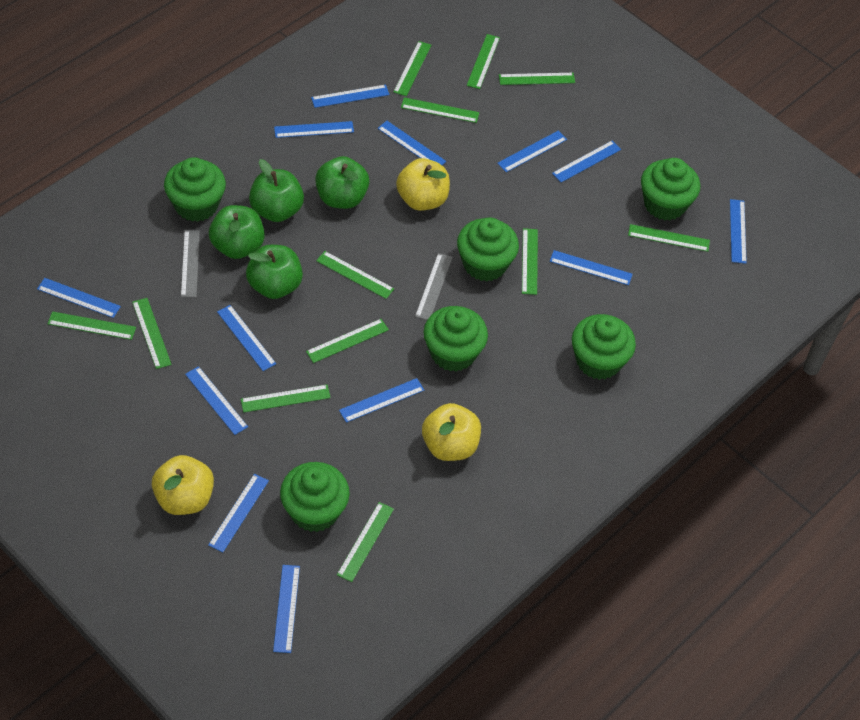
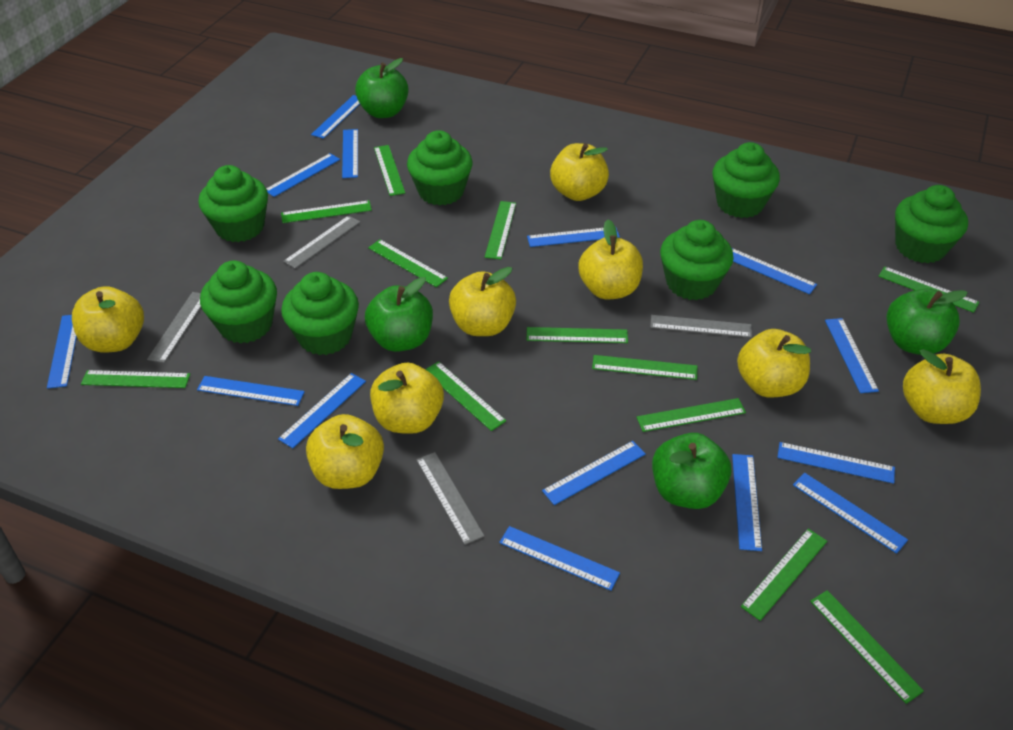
blue ruler: 13 -> 14
green cupcake: 6 -> 7
grey ruler: 2 -> 4
yellow apple: 3 -> 8

